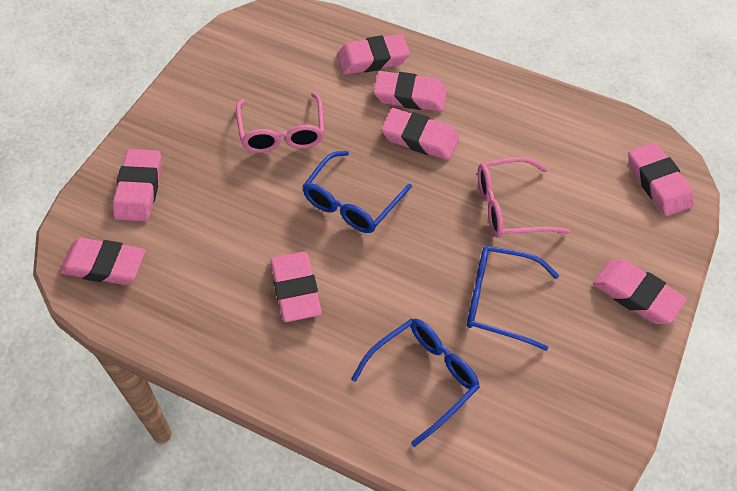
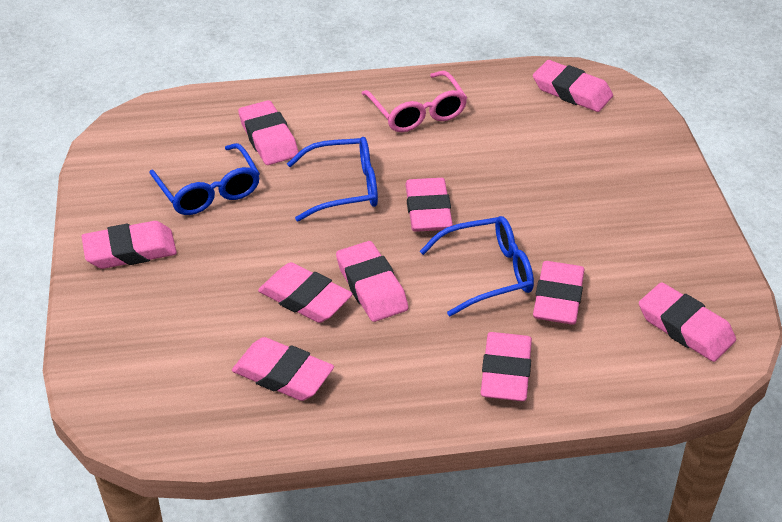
pink eraser: 8 -> 10
pink glasses: 2 -> 1

